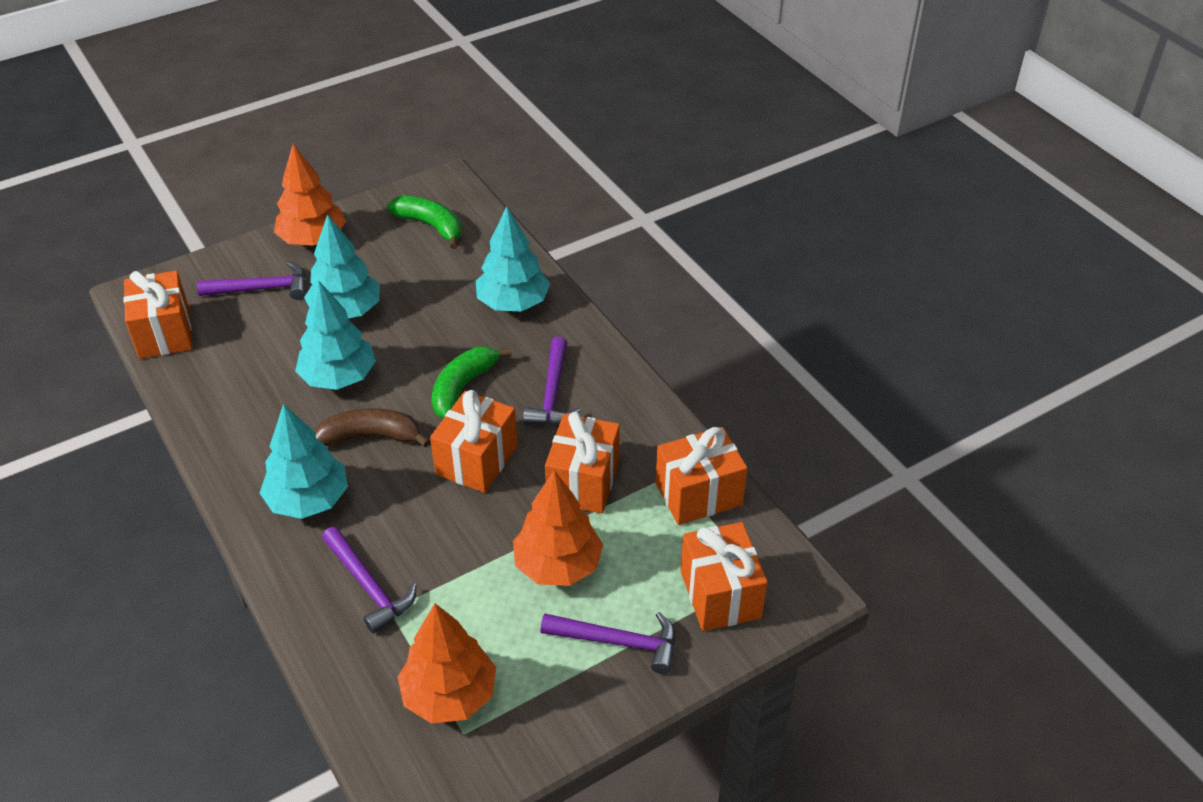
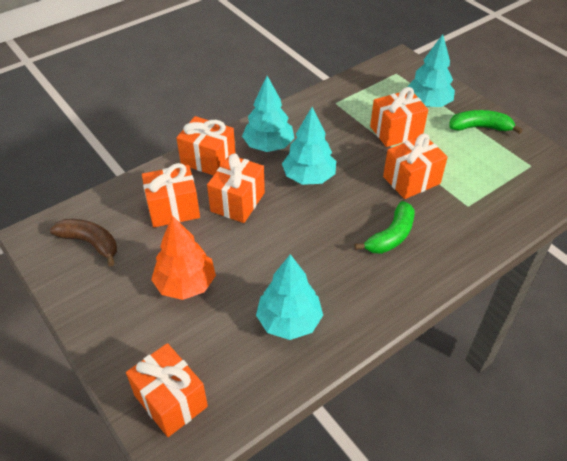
orange gift: 5 -> 6
orange tree: 3 -> 1
purple hammer: 4 -> 0

